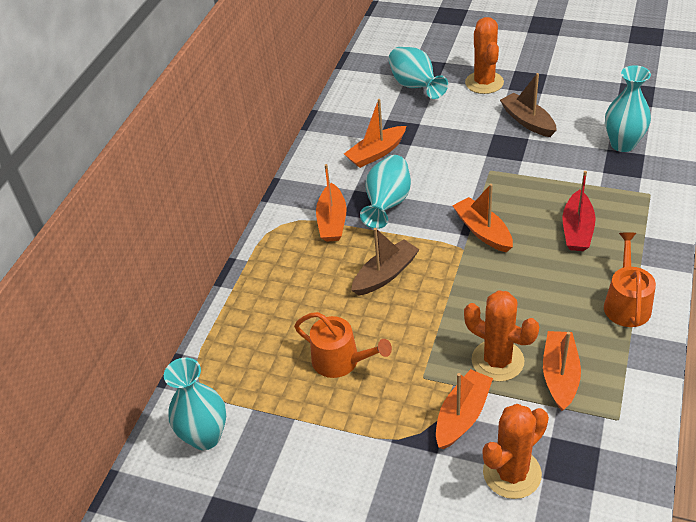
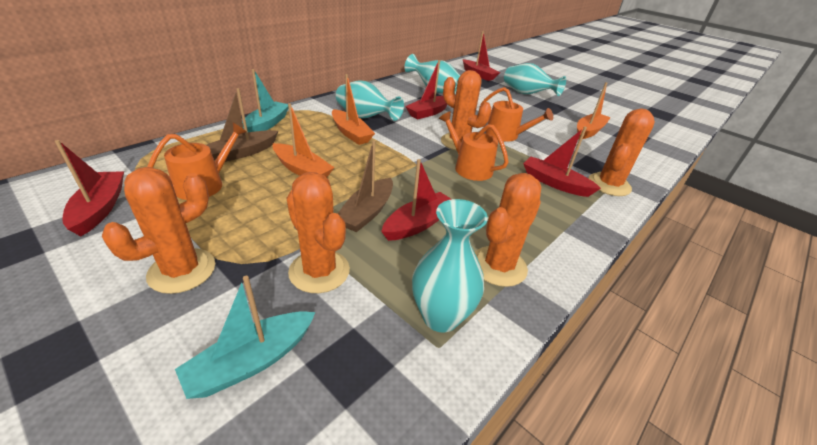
orange boat: 5 -> 3
orange cactus: 3 -> 5
orange watering can: 2 -> 3
red boat: 1 -> 5
turquoise boat: 0 -> 2

